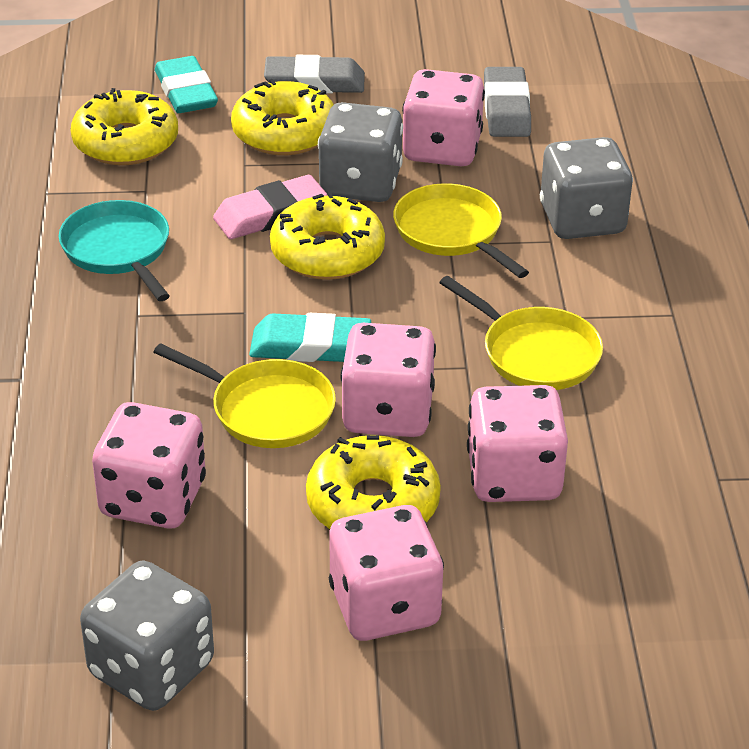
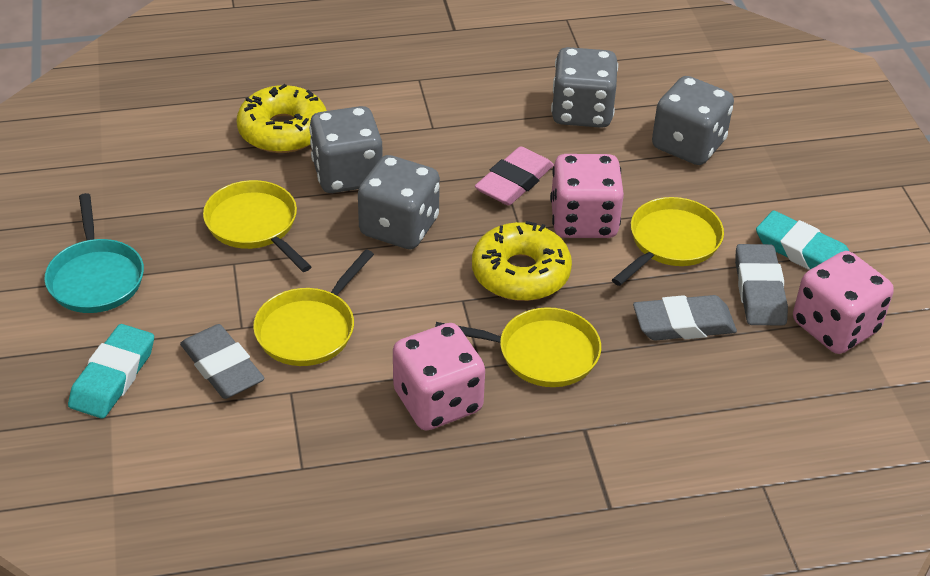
grey dice: 3 -> 4
grey eraser: 2 -> 3
pink dice: 5 -> 3
yellow donut: 4 -> 2
yellow pan: 3 -> 4

